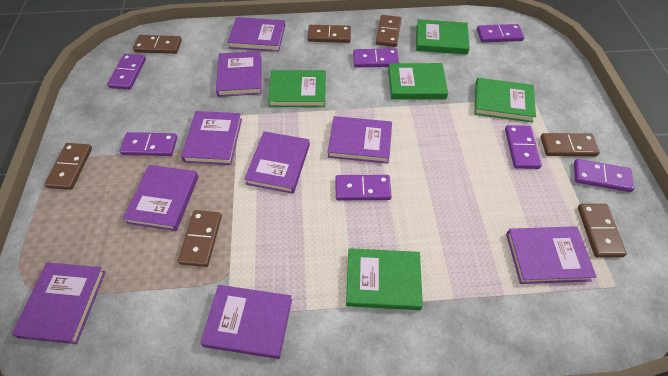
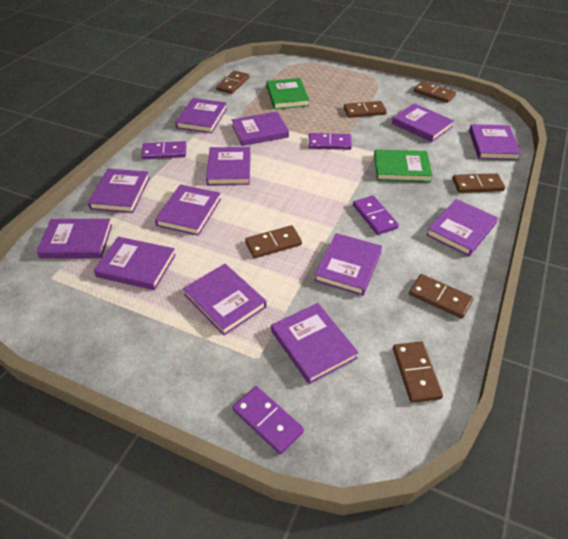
green book: 5 -> 2
purple book: 9 -> 13
purple domino: 7 -> 4

